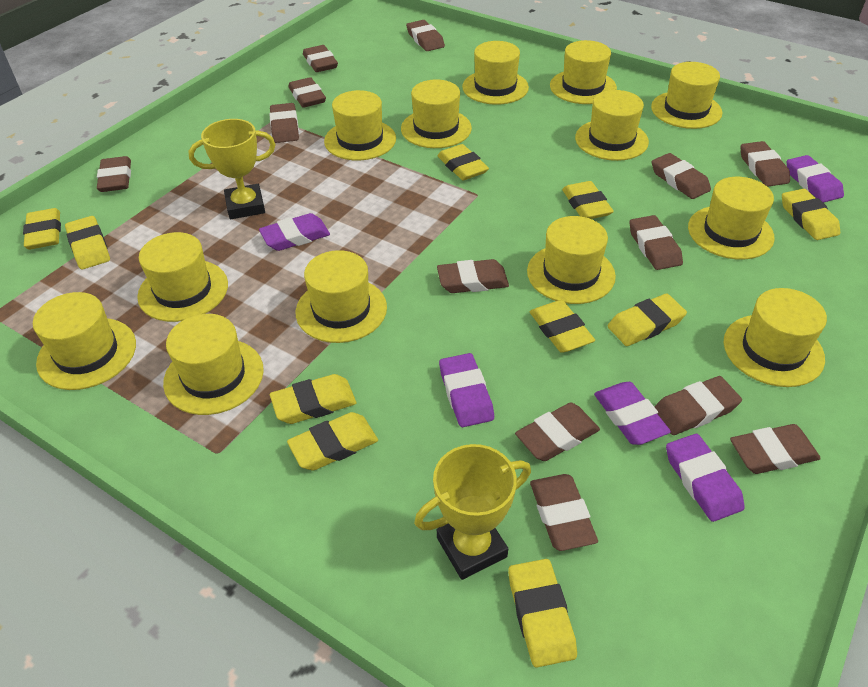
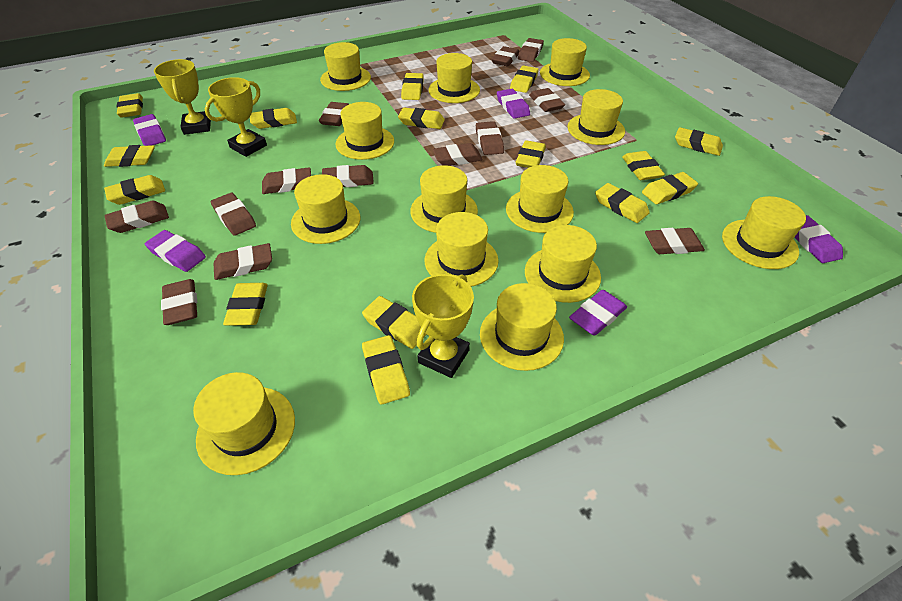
yellow eraser: 10 -> 15
yellow trophy: 2 -> 3

